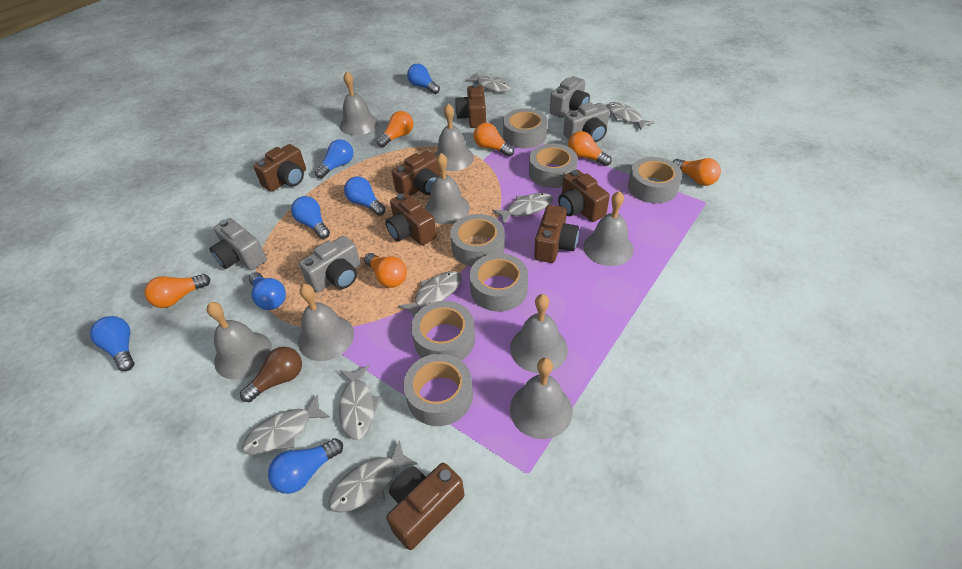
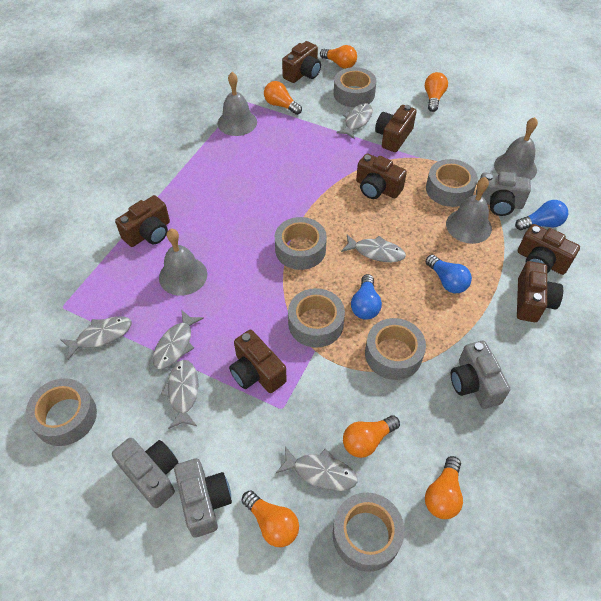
blue light bulb: 7 -> 3
brown light bulb: 1 -> 0
grey bell: 8 -> 4
grey fish: 7 -> 6

